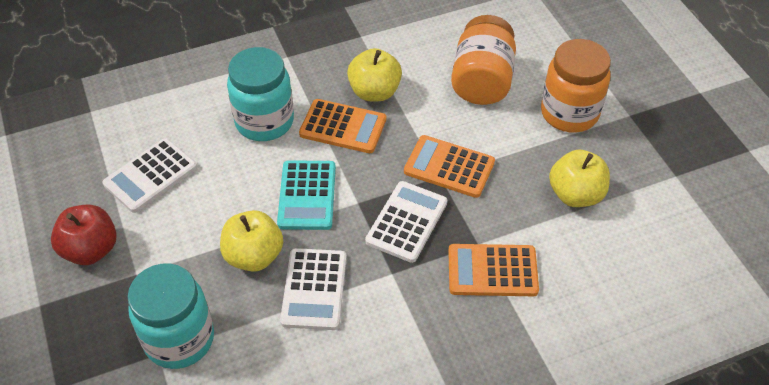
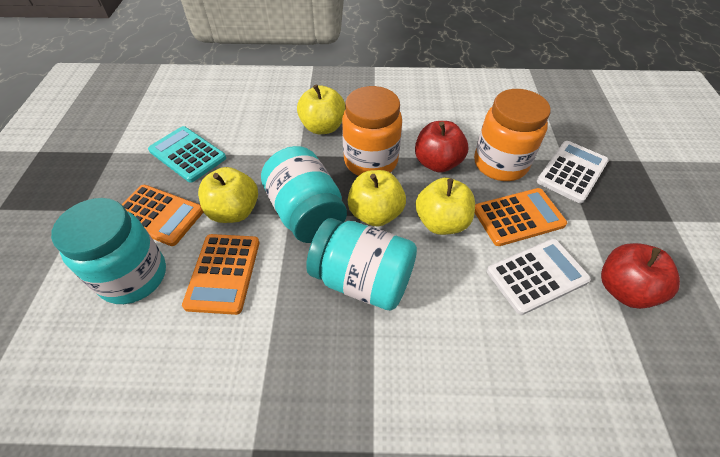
red apple: 1 -> 2
turquoise jar: 2 -> 3
white calculator: 3 -> 2
yellow apple: 3 -> 4

